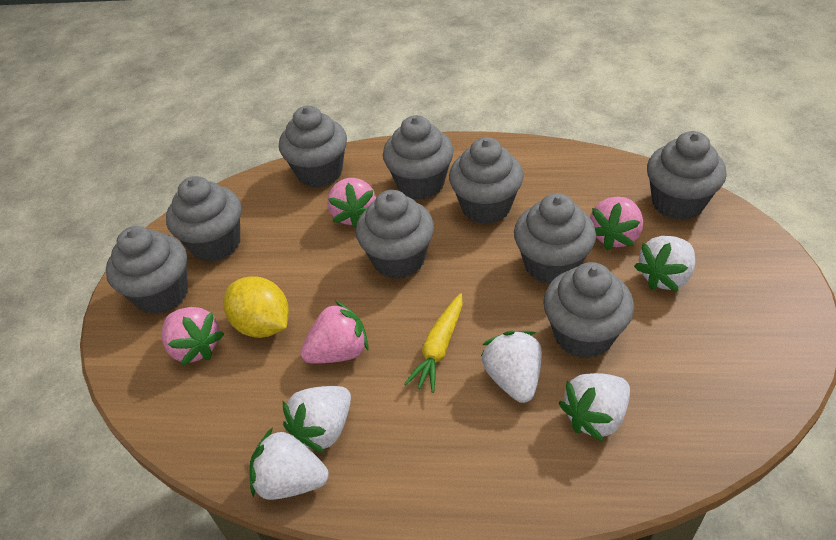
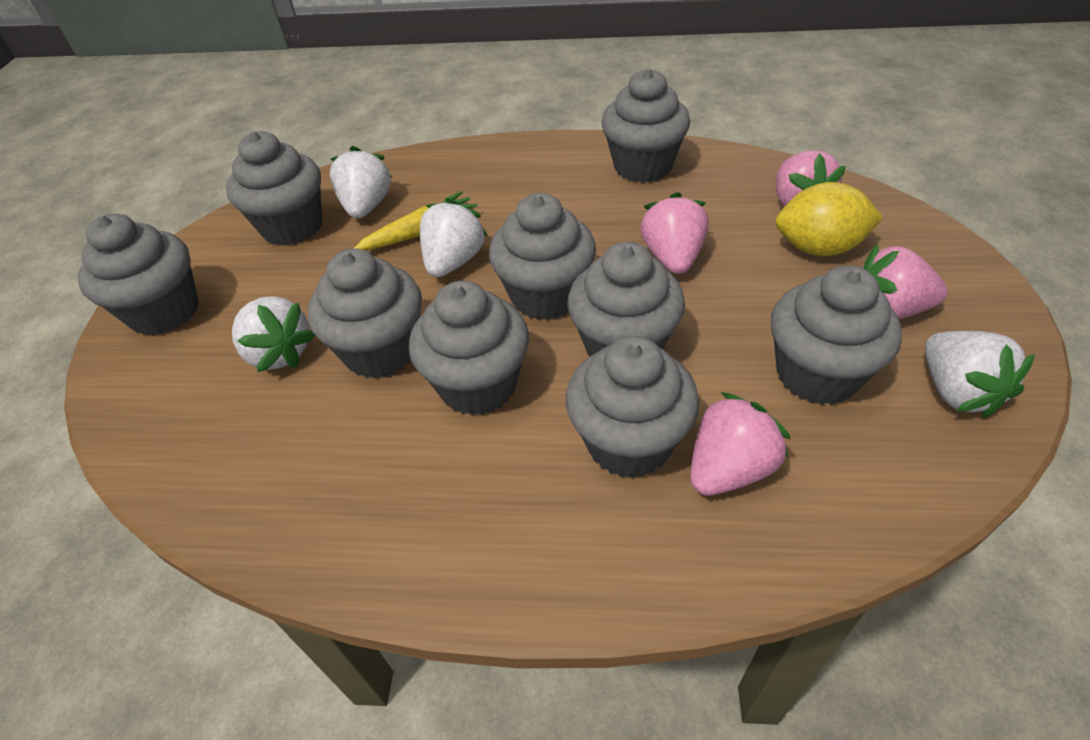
white strawberry: 5 -> 4

